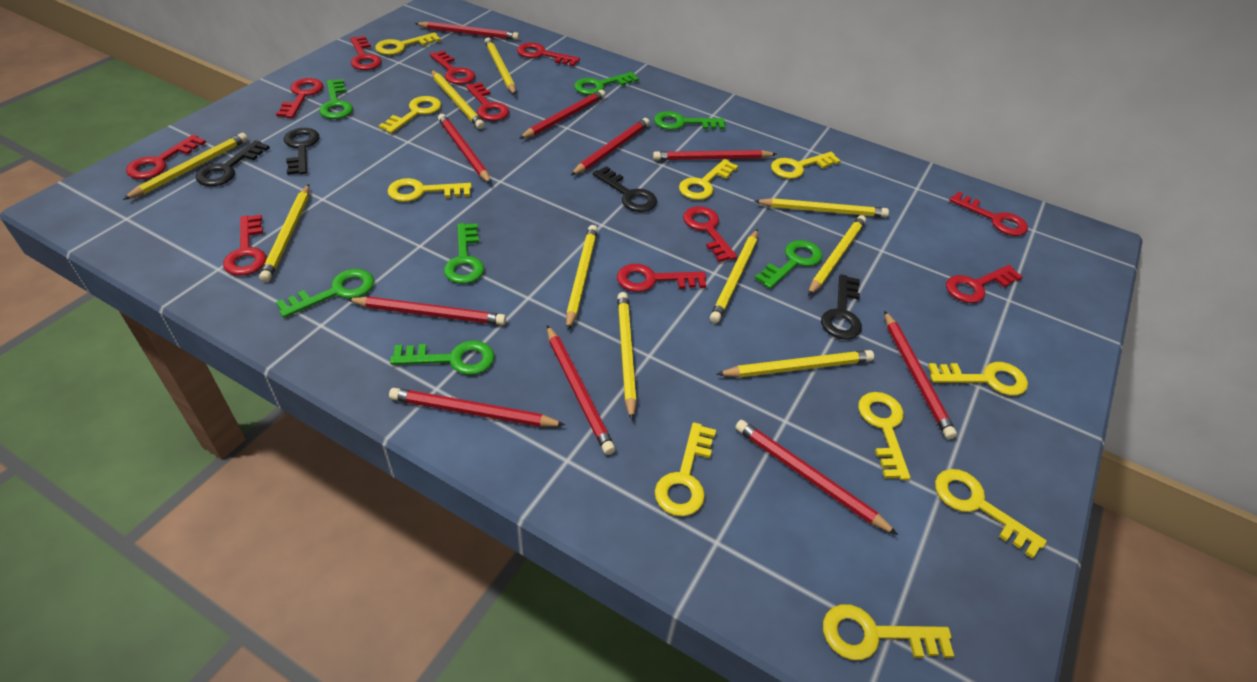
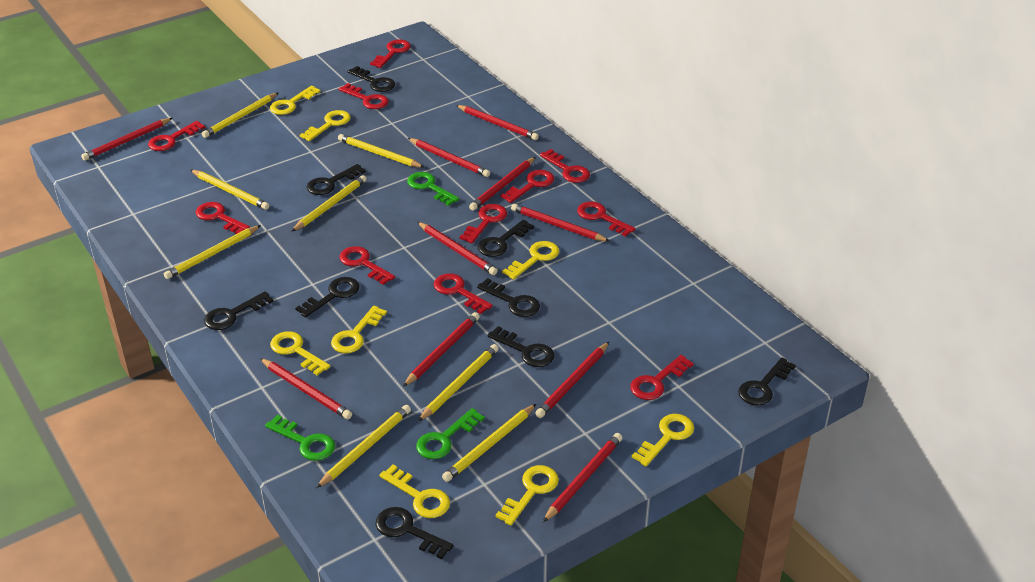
black key: 4 -> 9
green key: 7 -> 3
yellow key: 10 -> 8
yellow pencil: 10 -> 8

